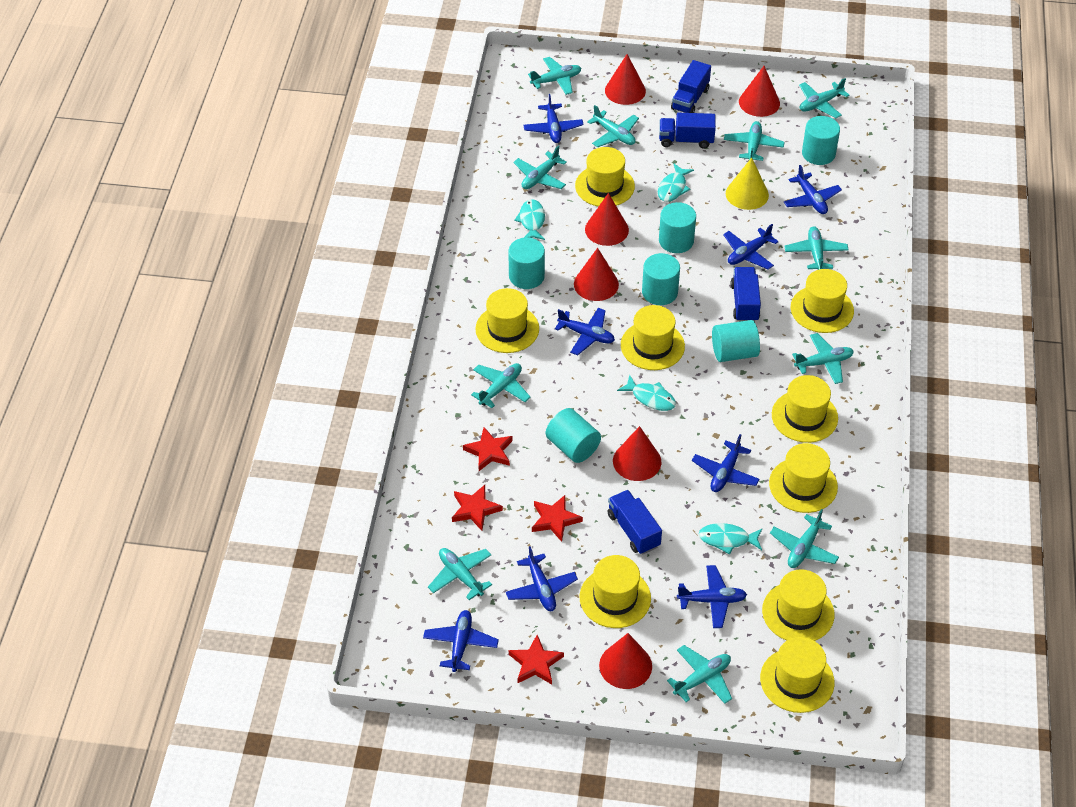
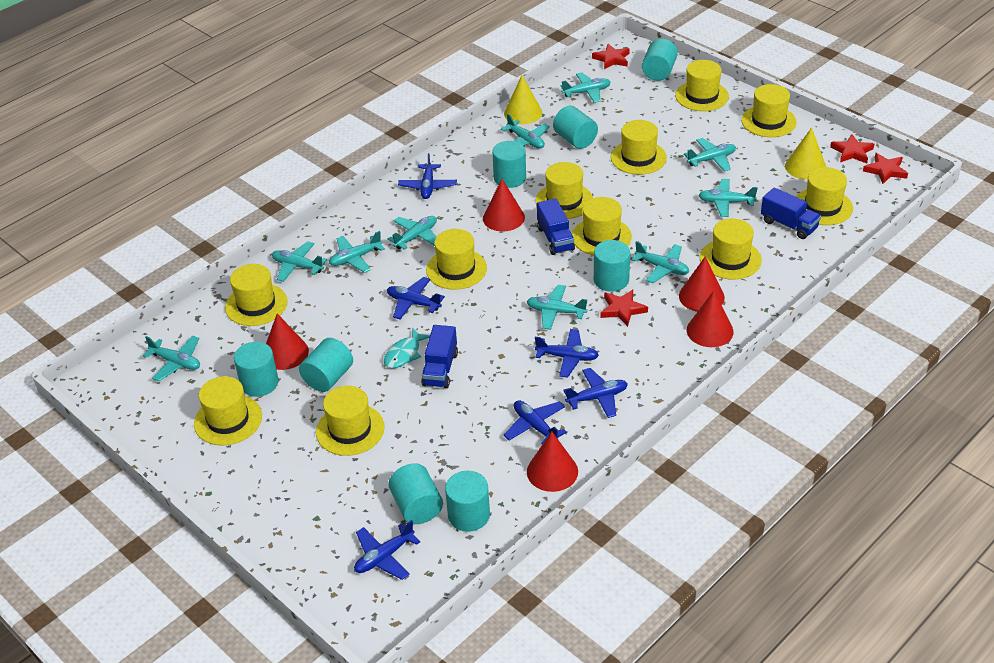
blue plane: 8 -> 6
blue truck: 4 -> 3
red cone: 6 -> 5
turquoise cylinder: 6 -> 8
turquoise fish: 4 -> 1
turquoise plane: 11 -> 10
yellow cone: 1 -> 2
yellow hat: 9 -> 11

